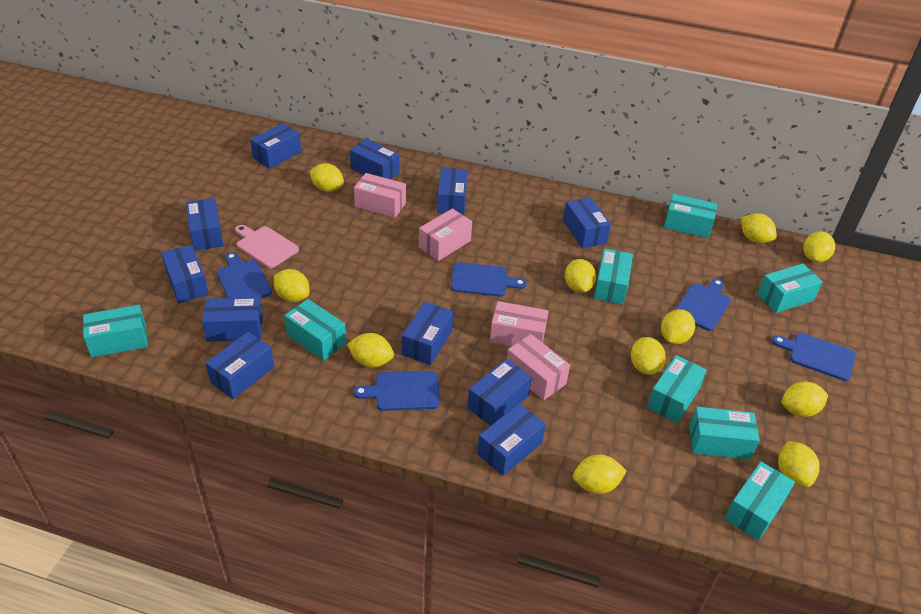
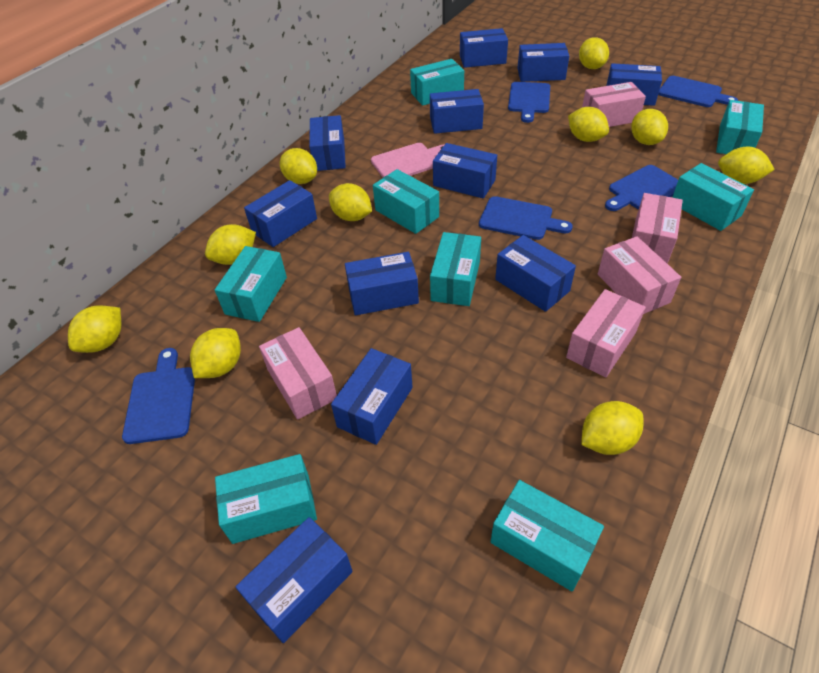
pink box: 4 -> 5
yellow lemon: 11 -> 10

